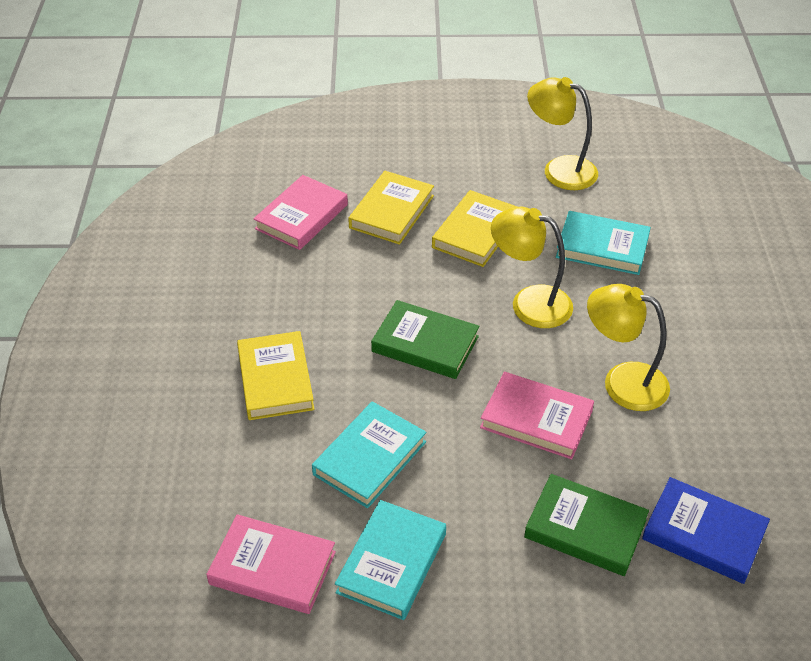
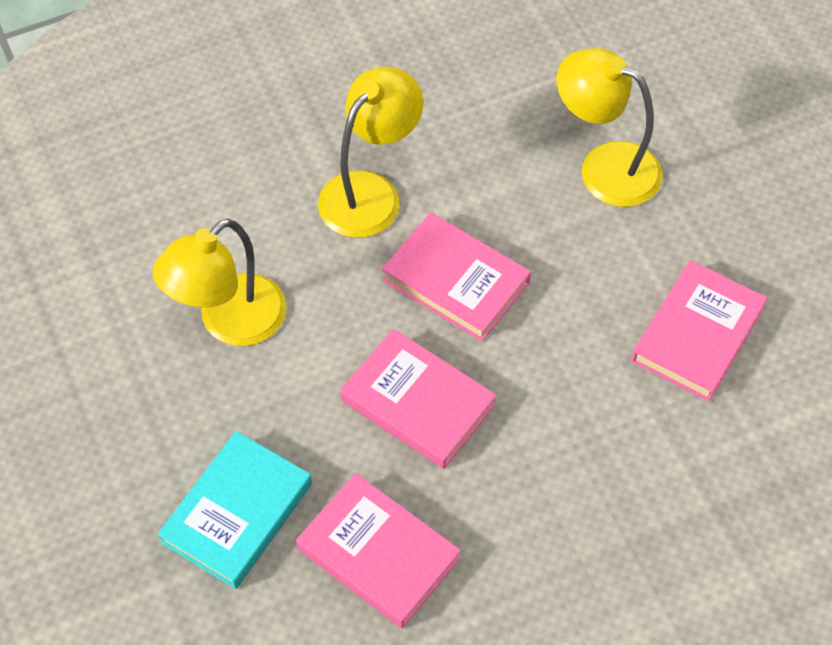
blue book: 1 -> 0
green book: 2 -> 0
pink book: 3 -> 4
turquoise book: 3 -> 1
yellow book: 3 -> 0

